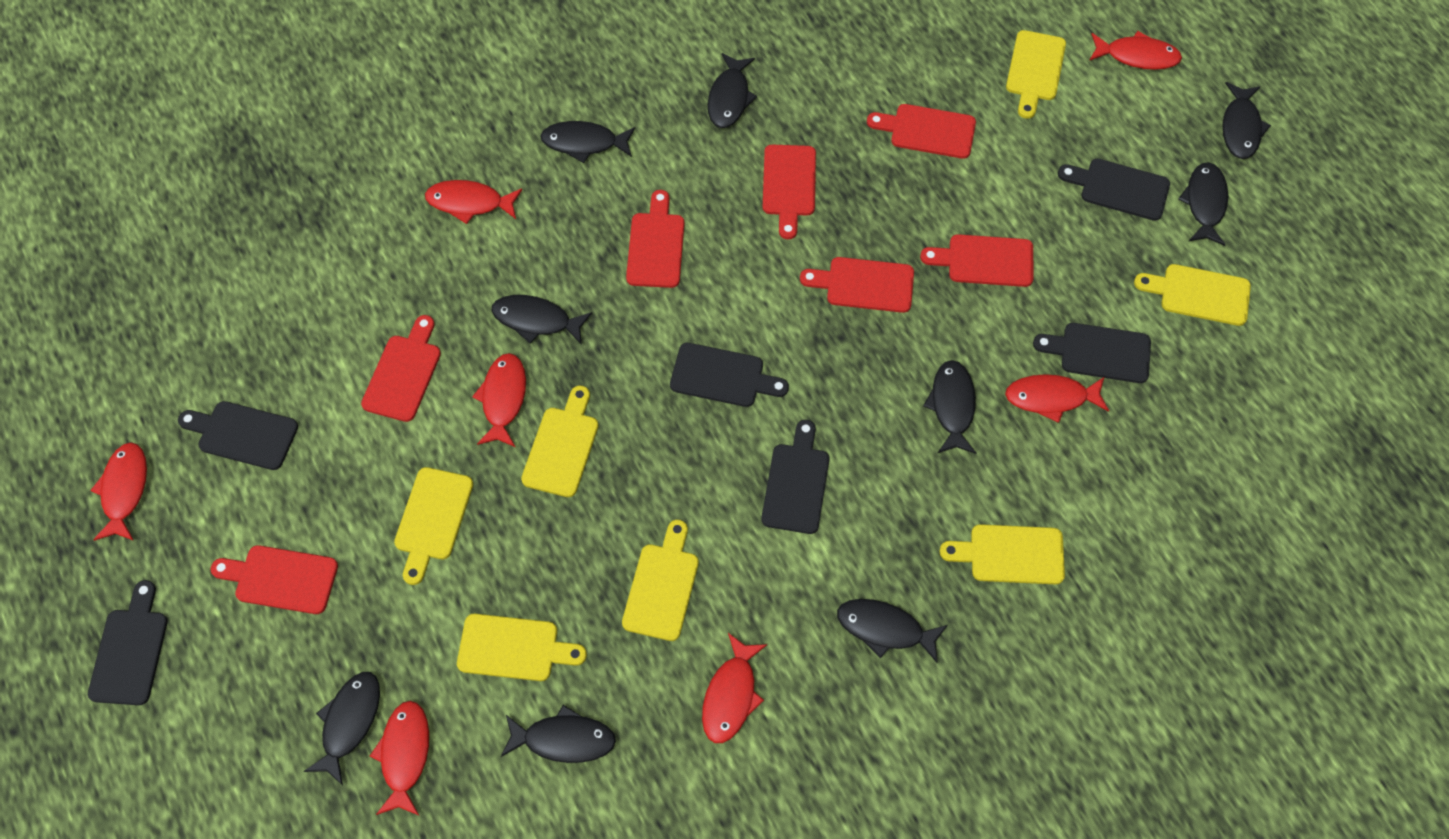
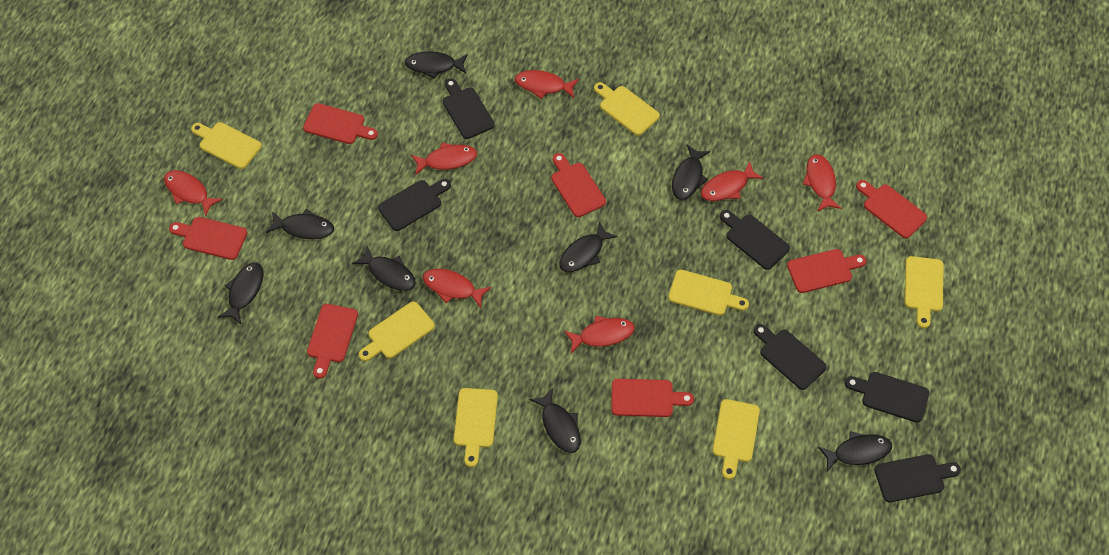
black fish: 9 -> 8

